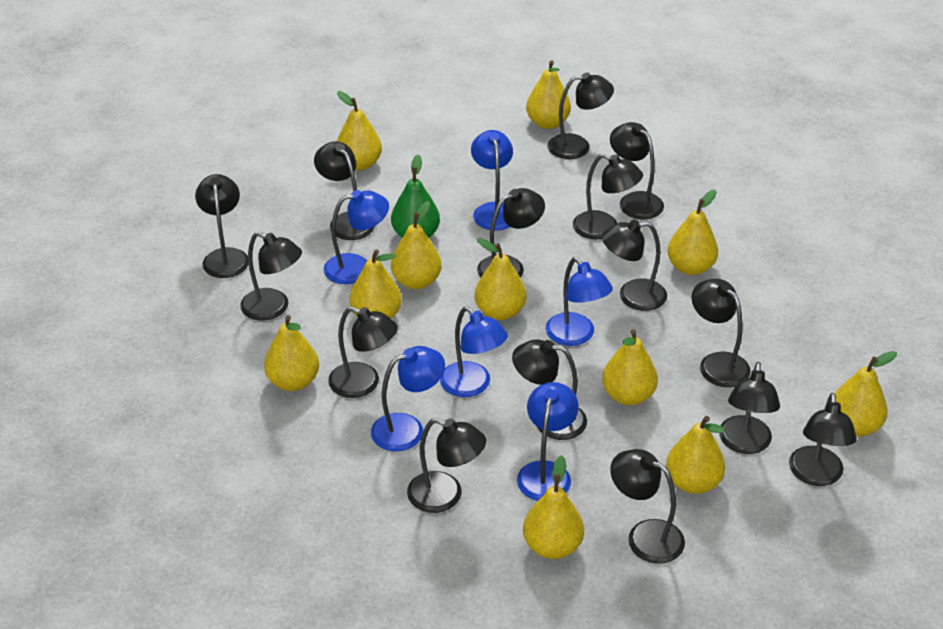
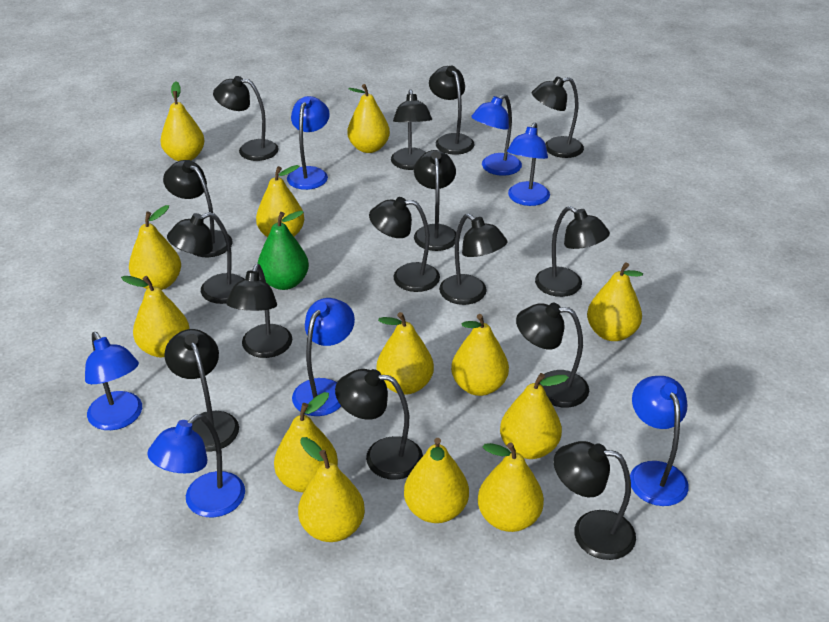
blue lamp: 6 -> 7
yellow pear: 11 -> 13

